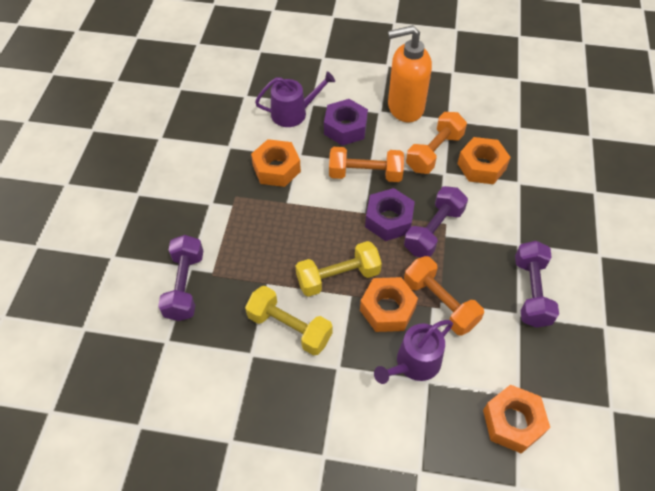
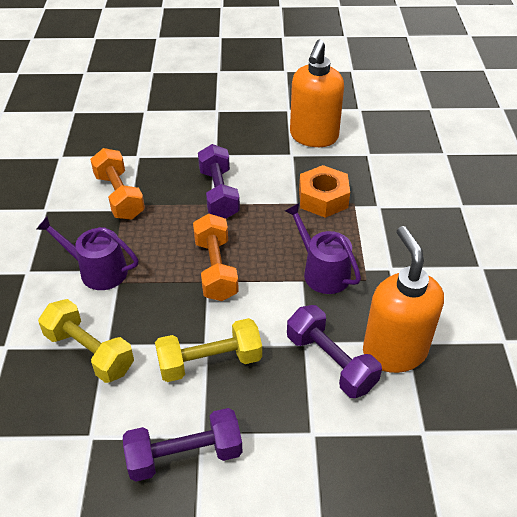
orange dumbbell: 3 -> 2
orange nut: 4 -> 1
orange soap dispenser: 1 -> 2
purple nut: 2 -> 0

